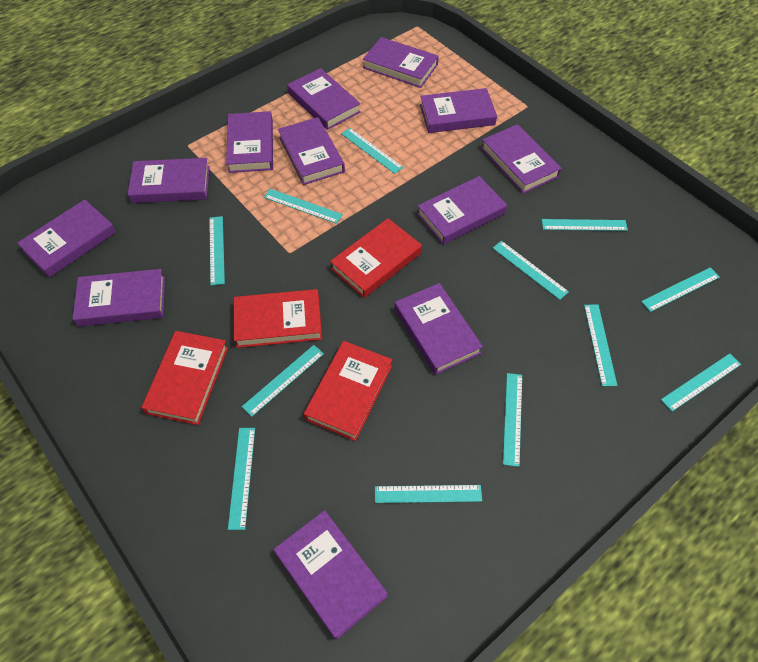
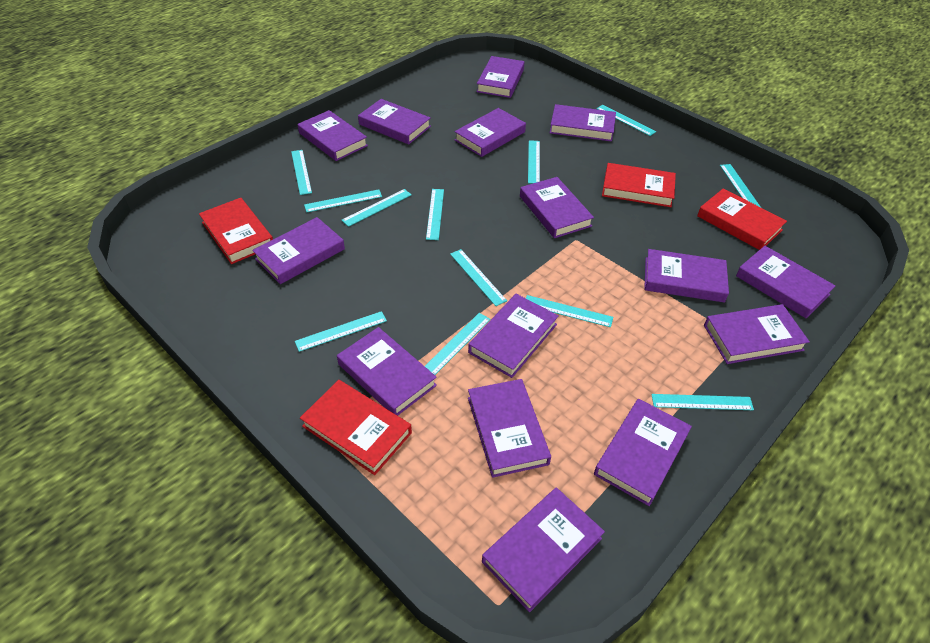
purple book: 12 -> 15

